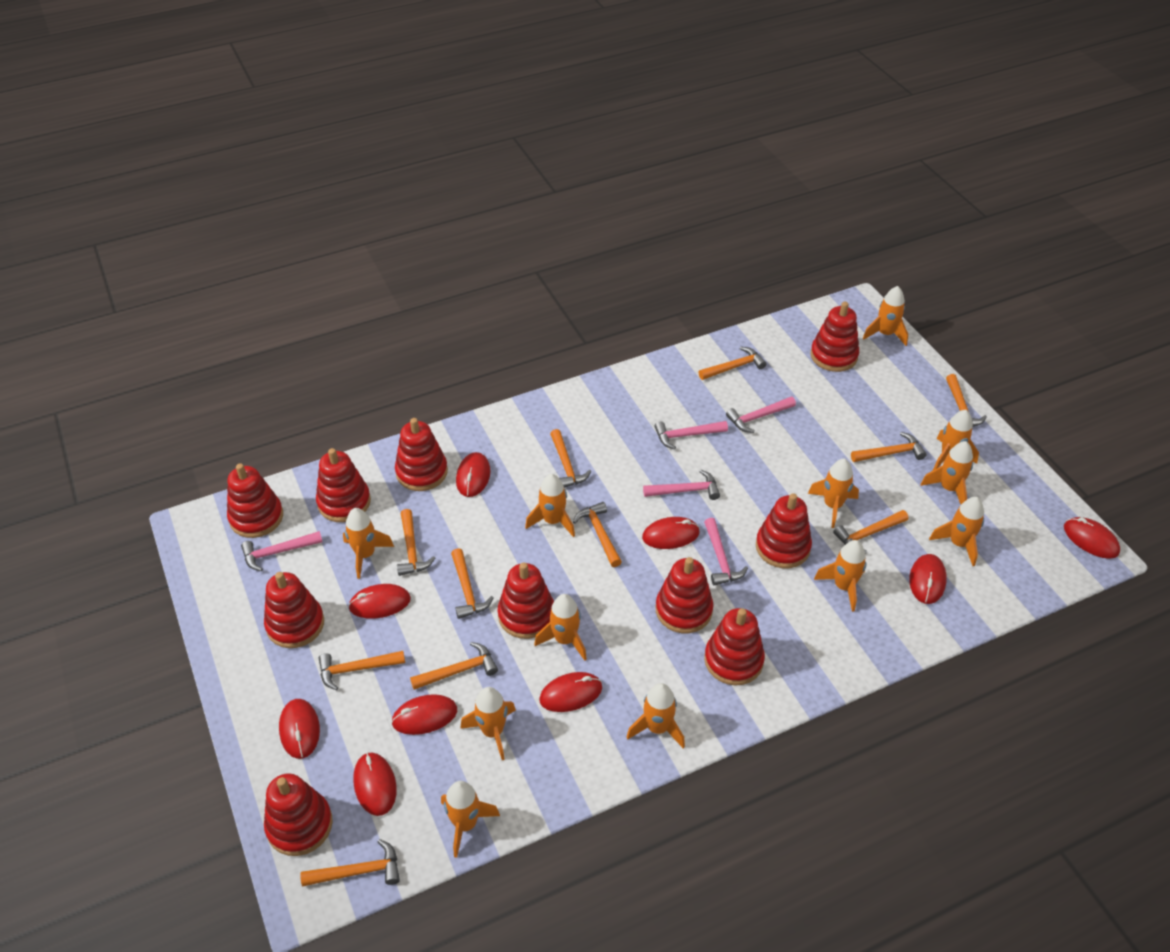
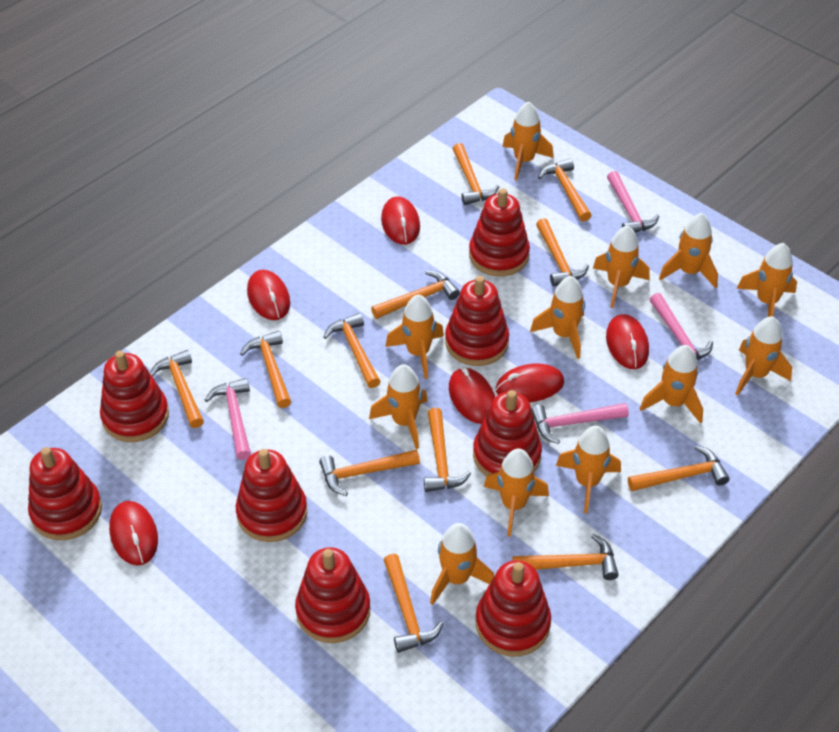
orange hammer: 11 -> 12
pink hammer: 5 -> 4
red mouse: 9 -> 6
red stacking toy: 10 -> 8

